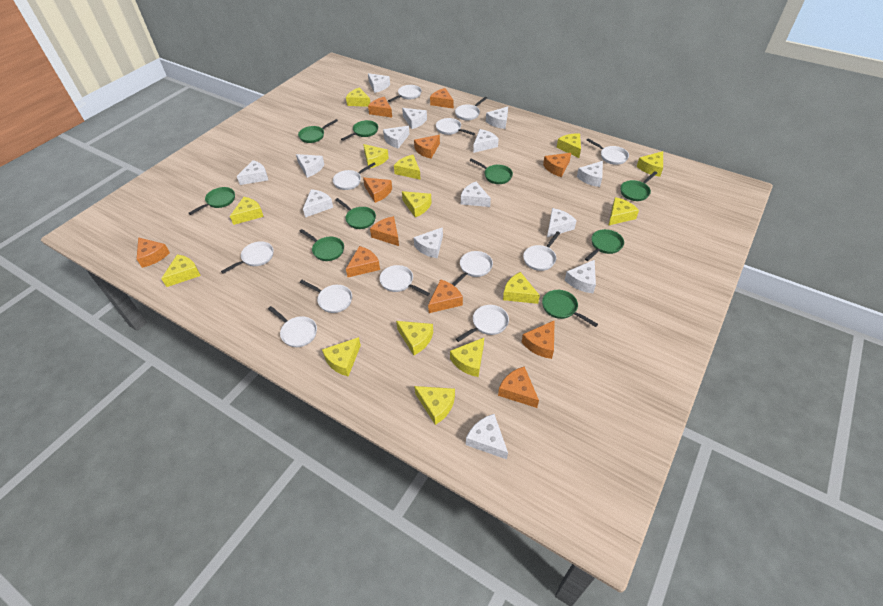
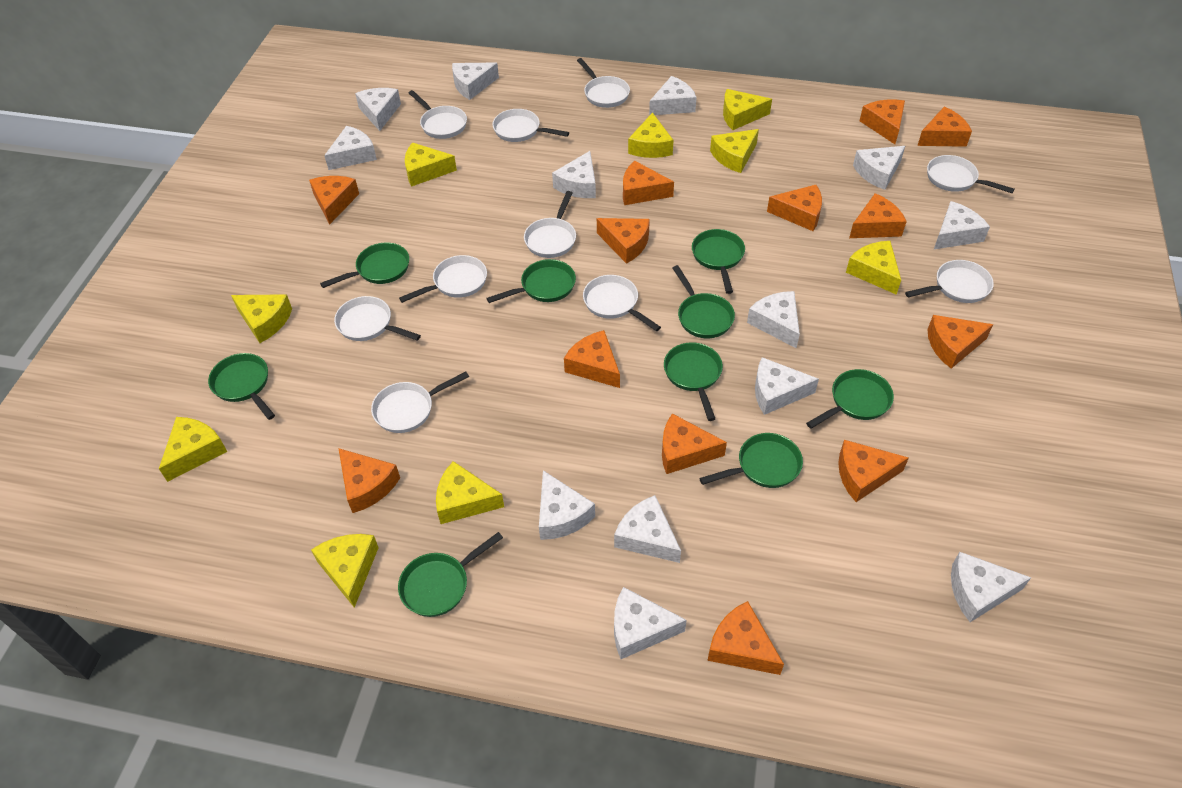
orange cheese: 11 -> 13
white cheese: 14 -> 13
white pan: 12 -> 10
yellow cheese: 14 -> 9

